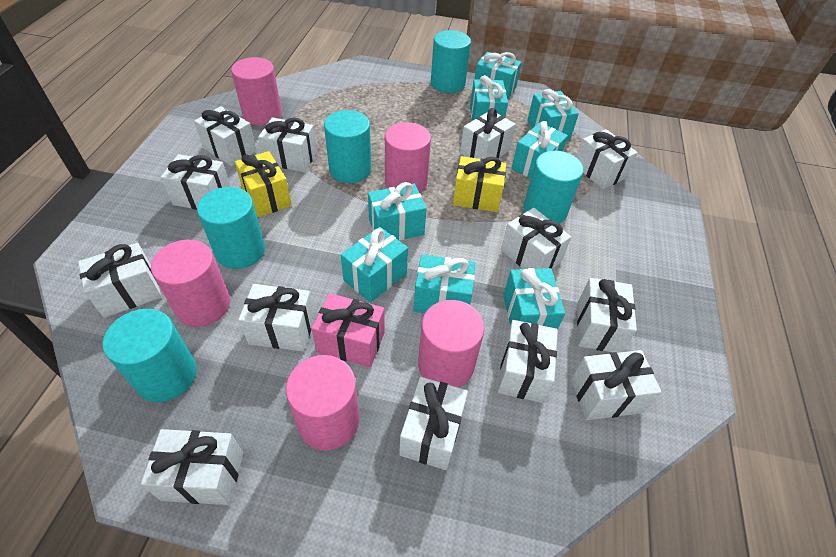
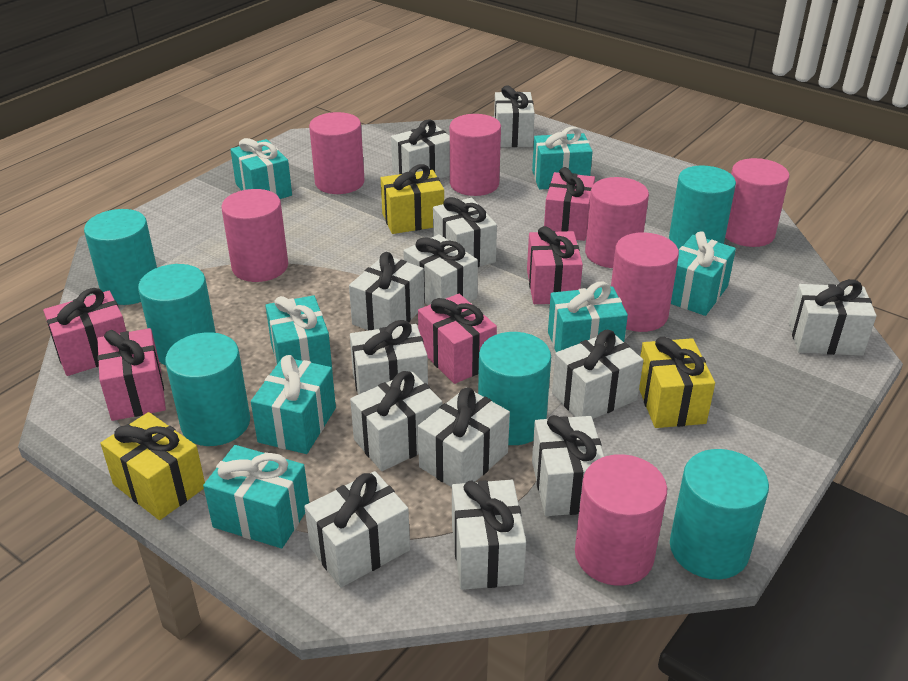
pink cylinder: 5 -> 7
pink gift: 1 -> 5
turquoise cylinder: 5 -> 6
turquoise gift: 8 -> 7
yellow gift: 2 -> 3

